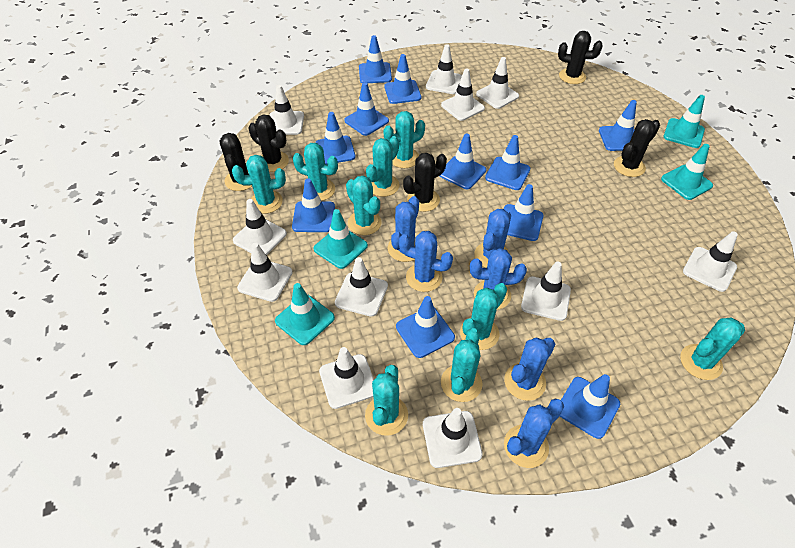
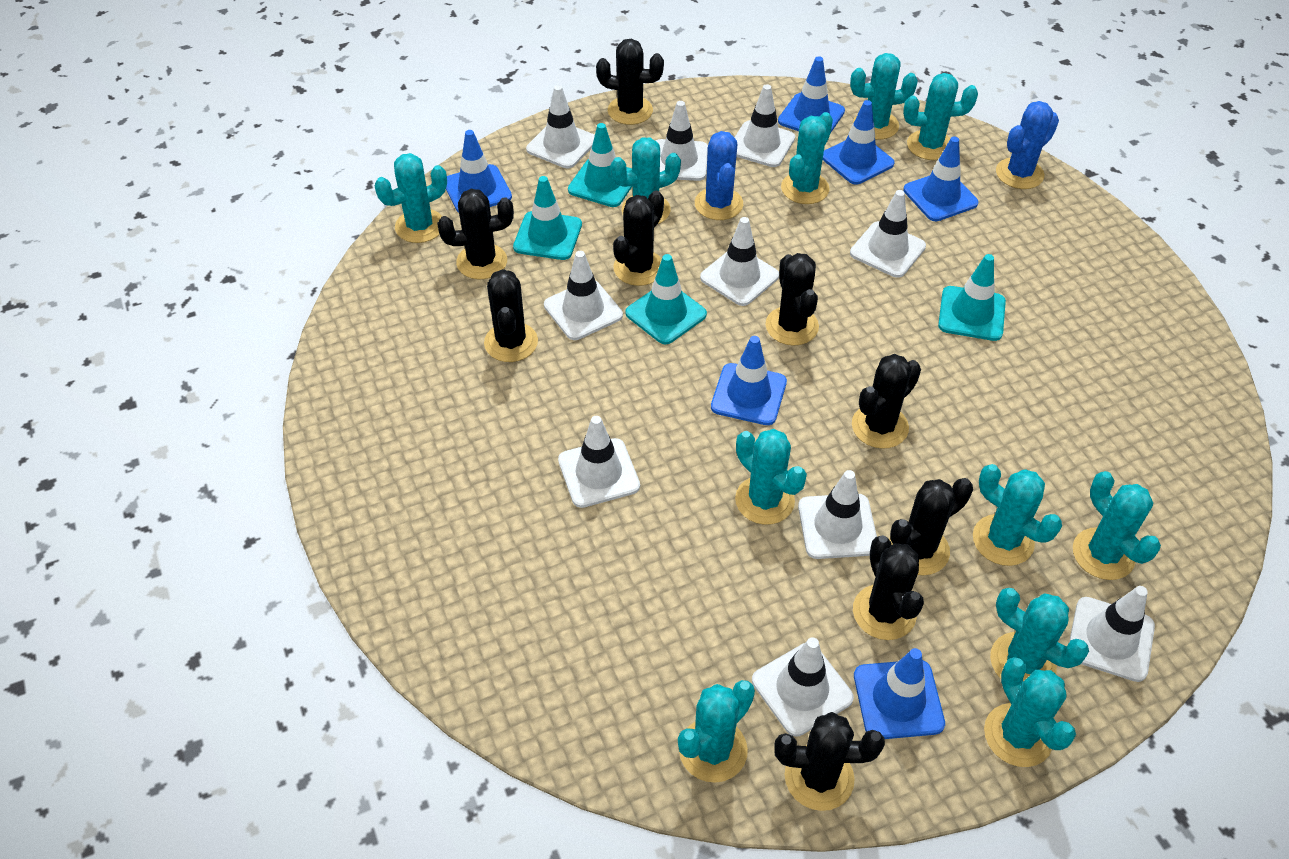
black cactus: 5 -> 9
blue cactus: 6 -> 2
blue traffic cone: 11 -> 6
turquoise cactus: 9 -> 11
white traffic cone: 11 -> 10

